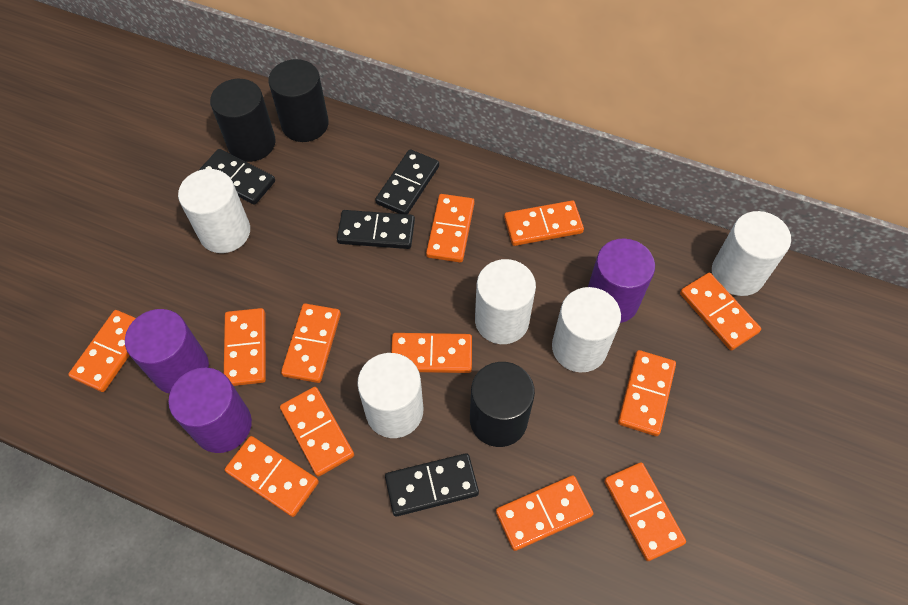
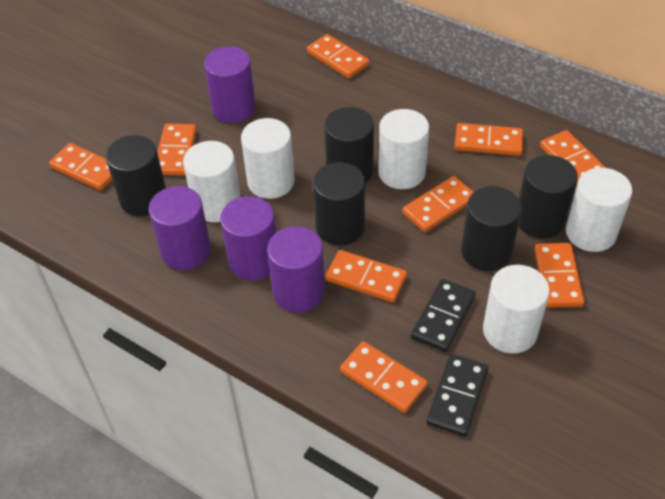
black cylinder: 3 -> 5
black domino: 4 -> 2
orange domino: 12 -> 9
purple cylinder: 3 -> 4

